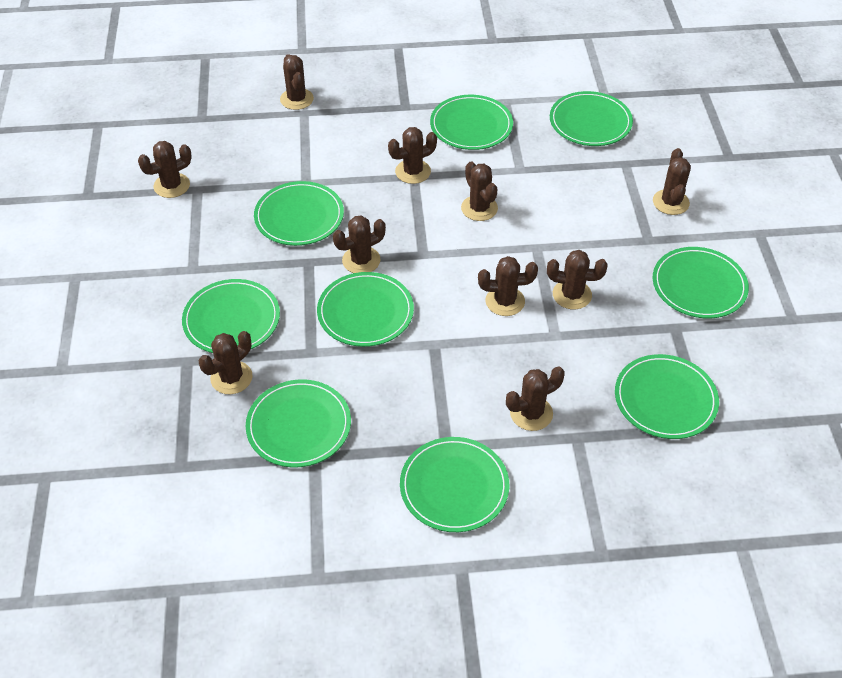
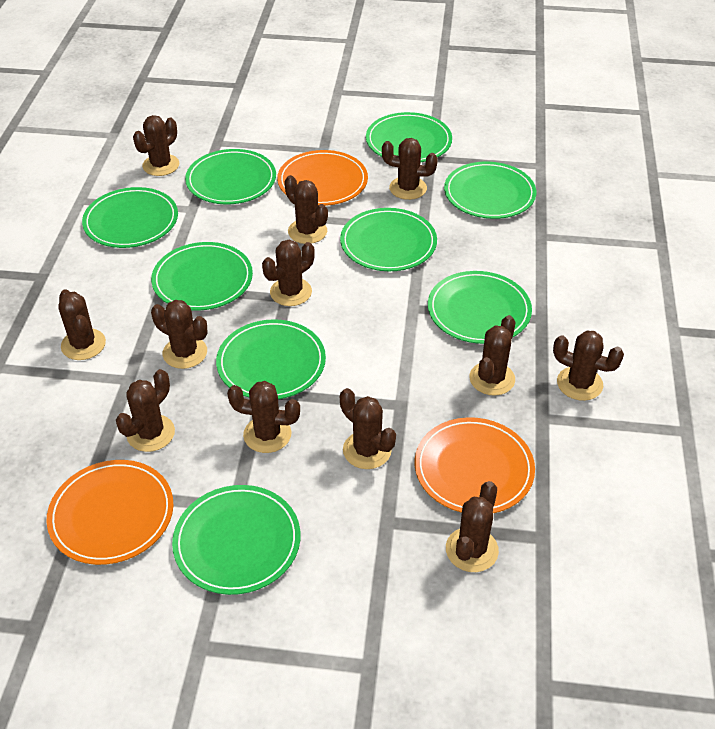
brown cactus: 10 -> 12
orange plate: 0 -> 3

